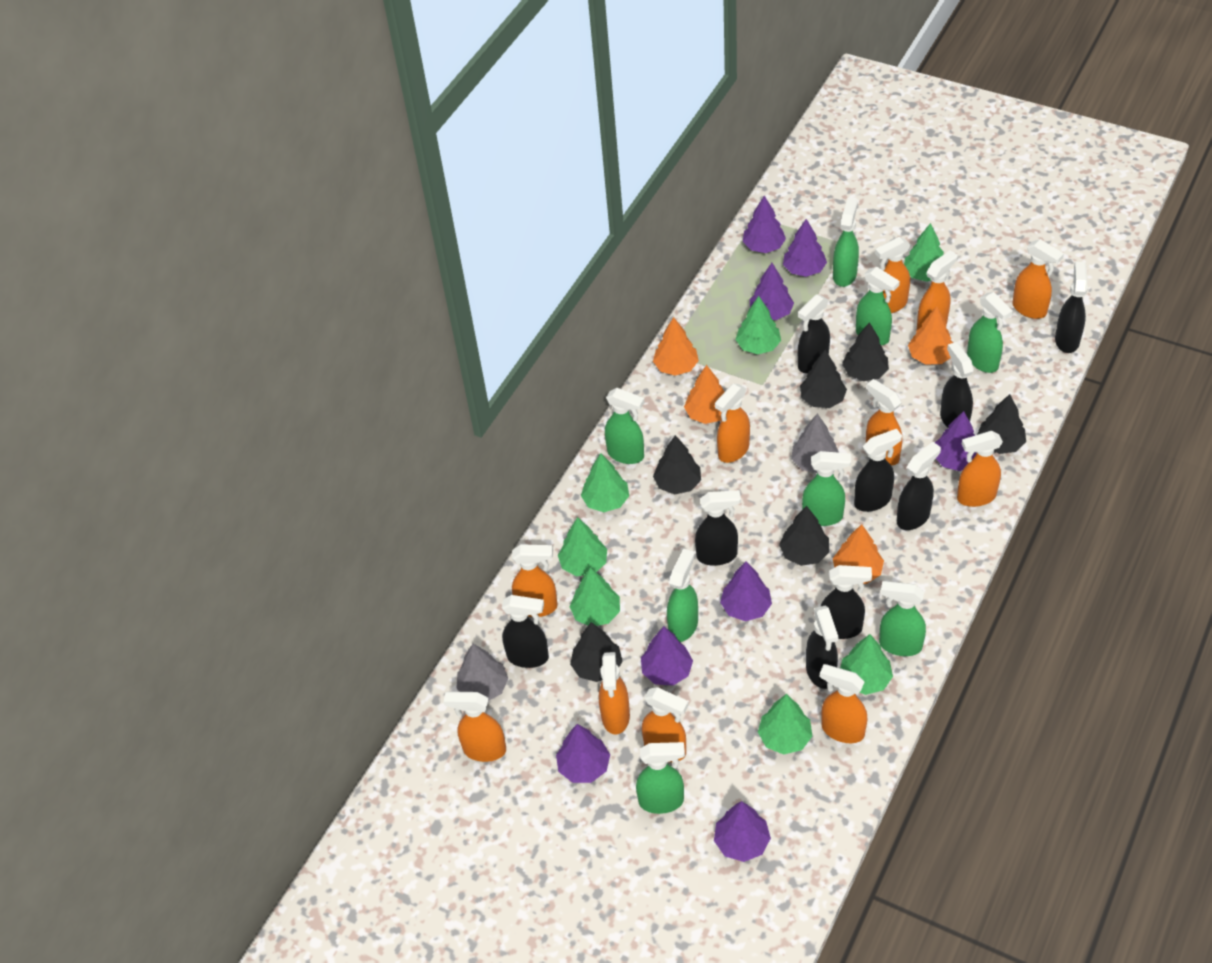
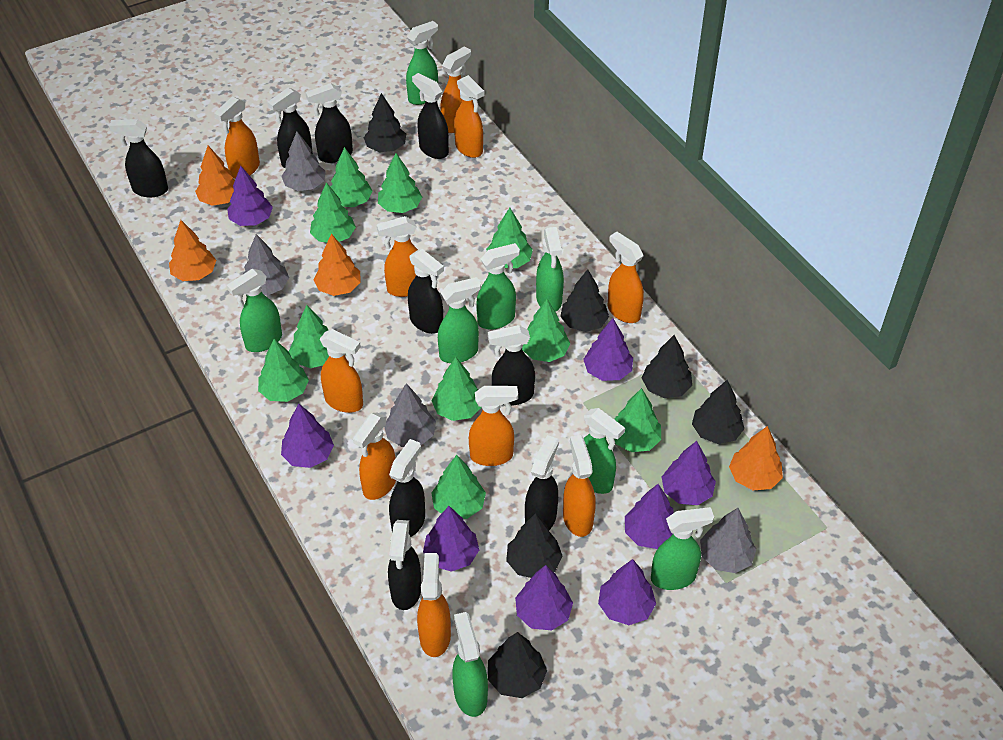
green tree: 7 -> 10
grey tree: 2 -> 4
orange spray bottle: 11 -> 10

